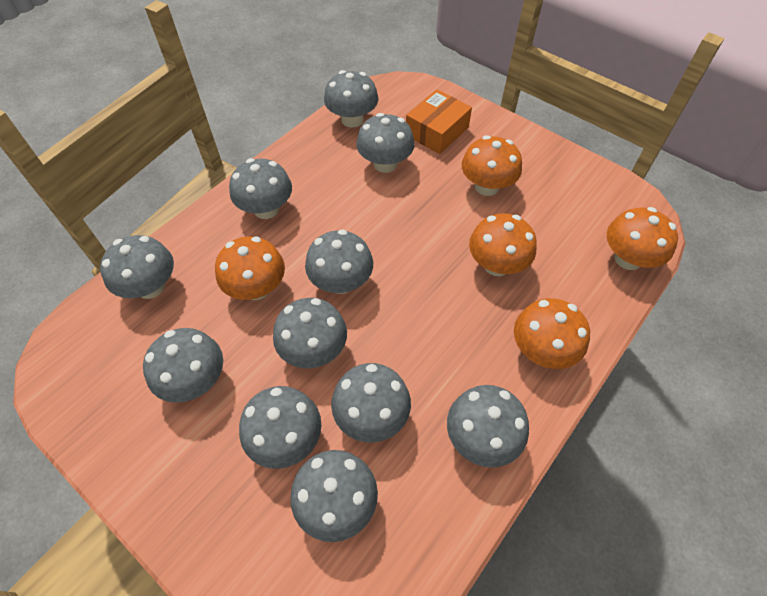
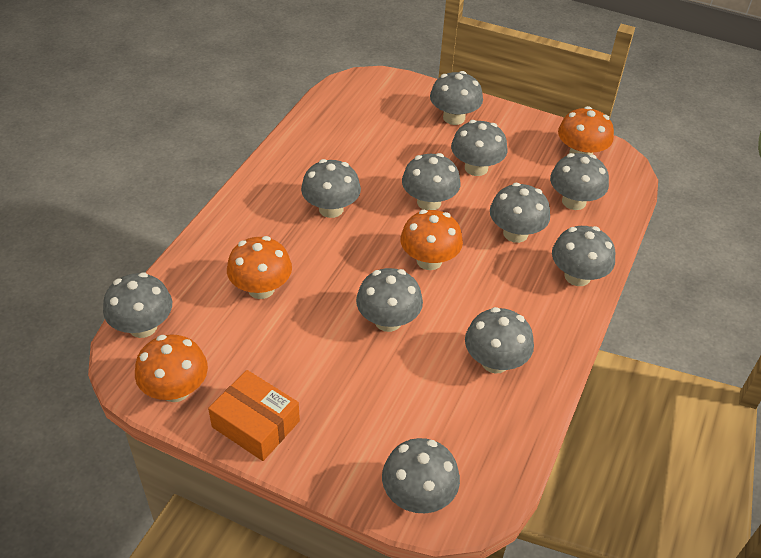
orange mushroom: 5 -> 4

